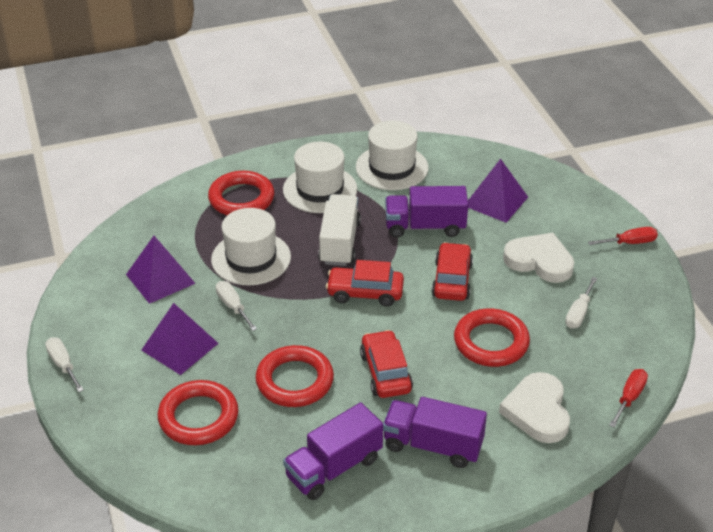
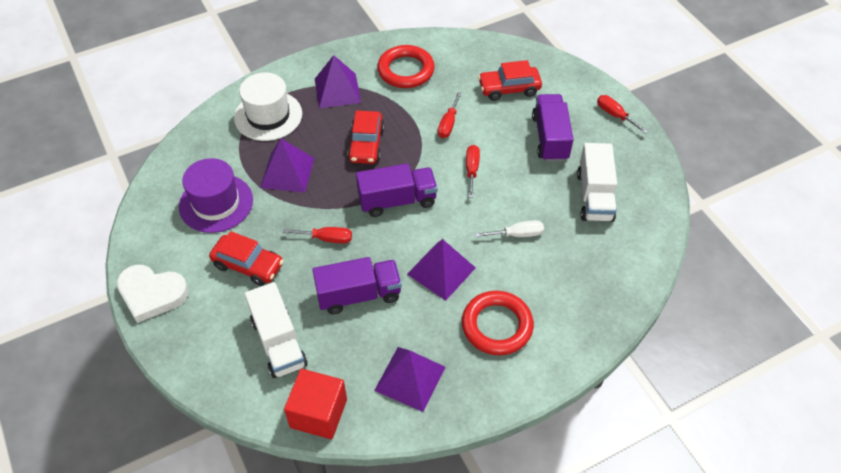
purple hat: 0 -> 1
purple pyramid: 3 -> 4
red cube: 0 -> 1
red ring: 4 -> 2
red screwdriver: 2 -> 4
white hat: 3 -> 1
white heart: 2 -> 1
white screwdriver: 3 -> 1
white truck: 1 -> 2

